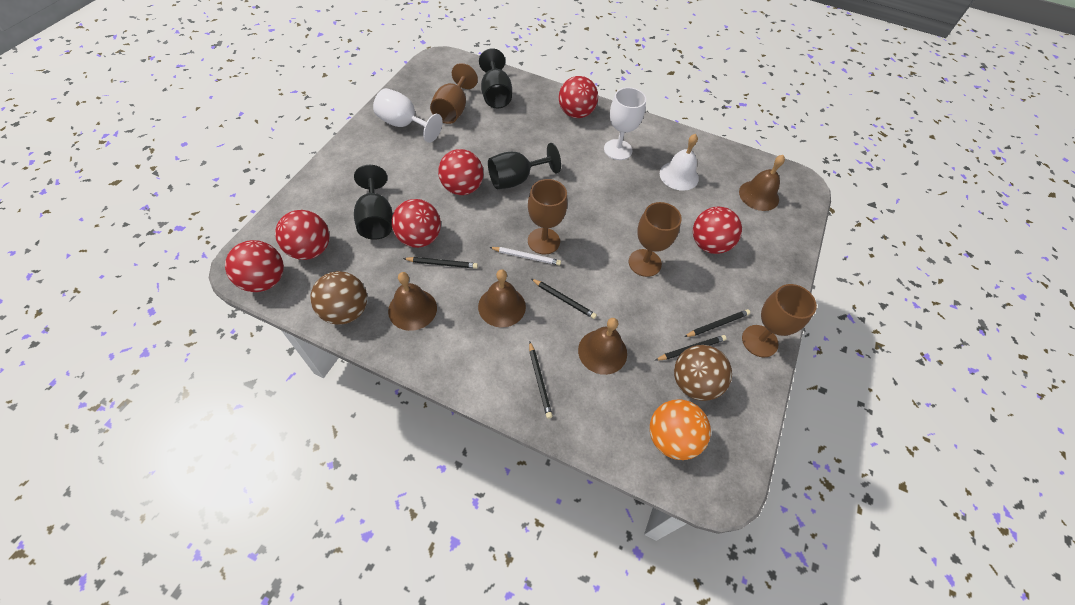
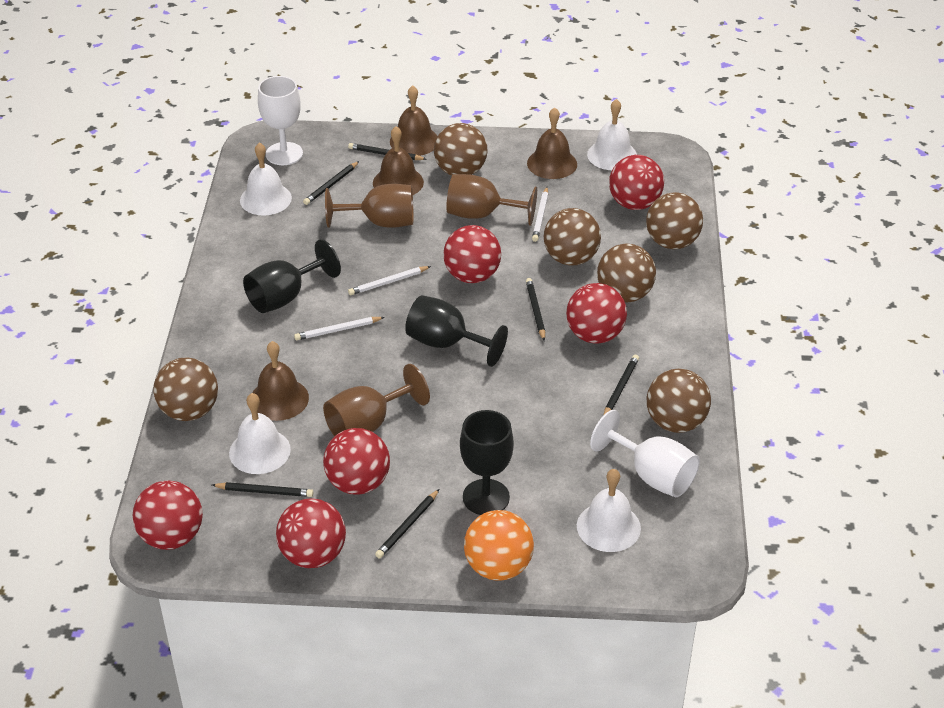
black pencil: 5 -> 6
brown ball: 2 -> 6
brown goblet: 4 -> 3
white bell: 1 -> 4
white pencil: 1 -> 3

